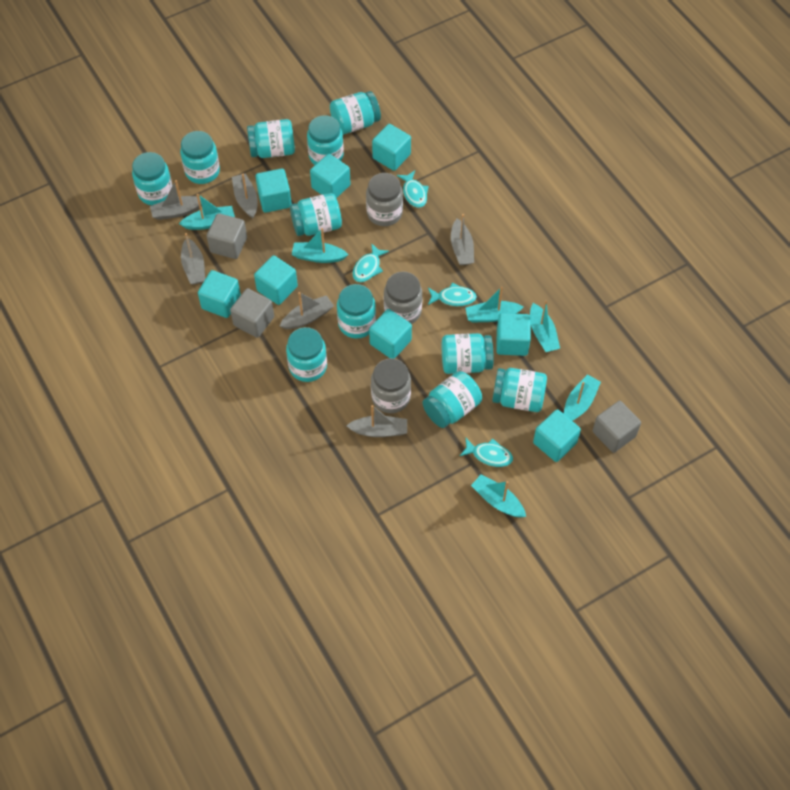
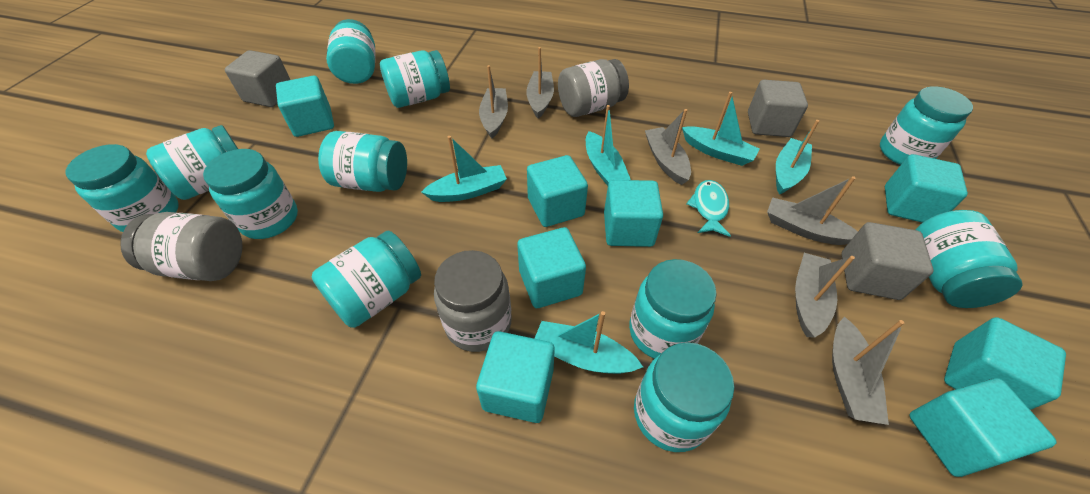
turquoise boat: 6 -> 5
turquoise fish: 4 -> 1

